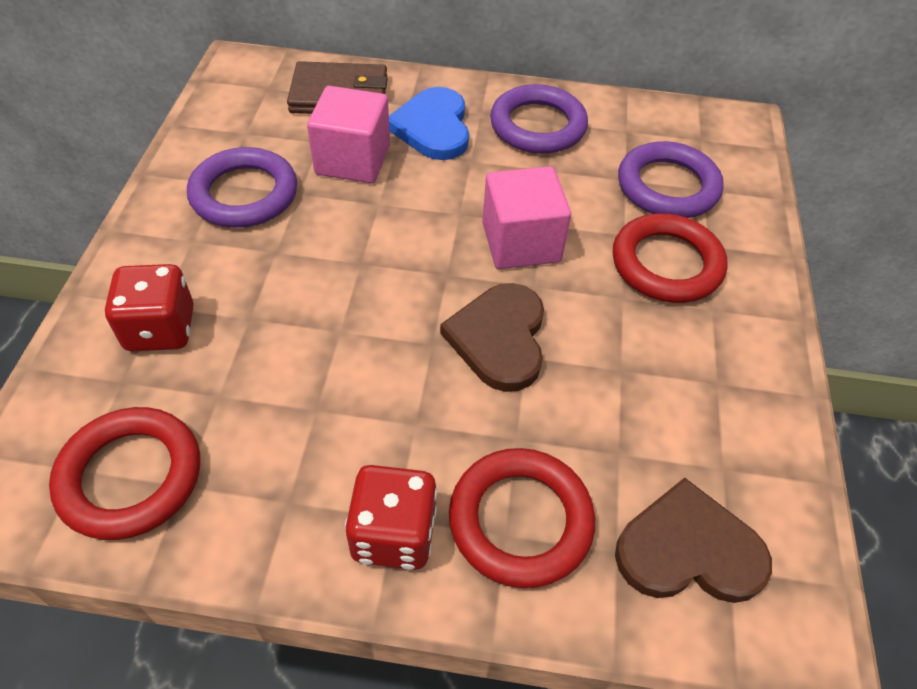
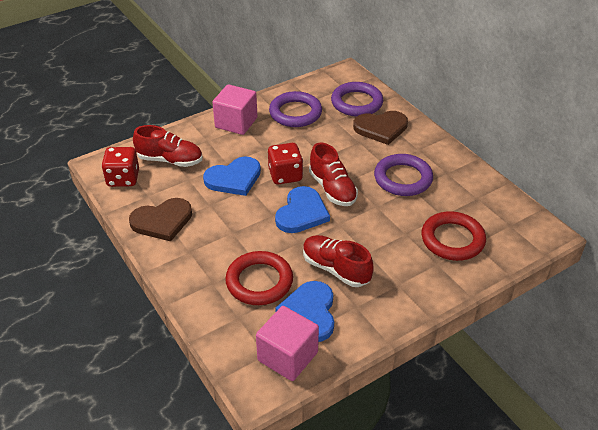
blue heart: 1 -> 3
brown wallet: 1 -> 0
red ring: 3 -> 2
red shoe: 0 -> 3

